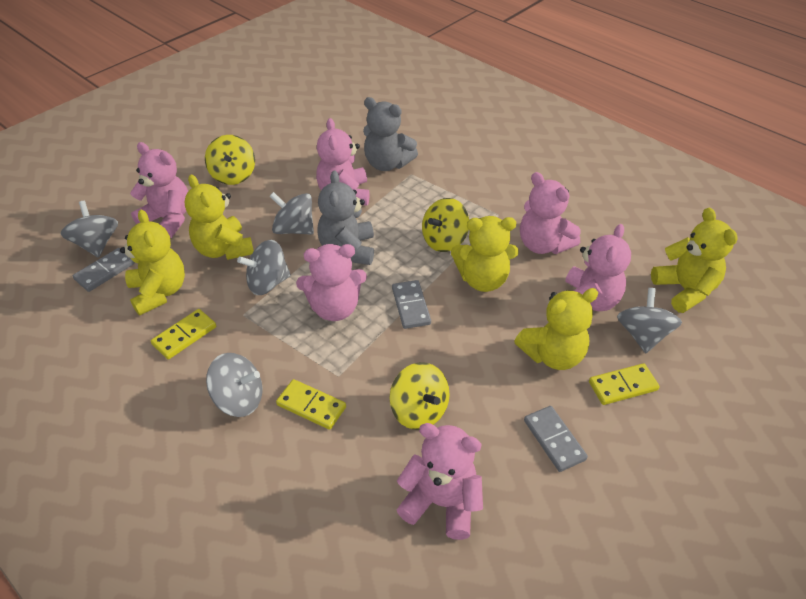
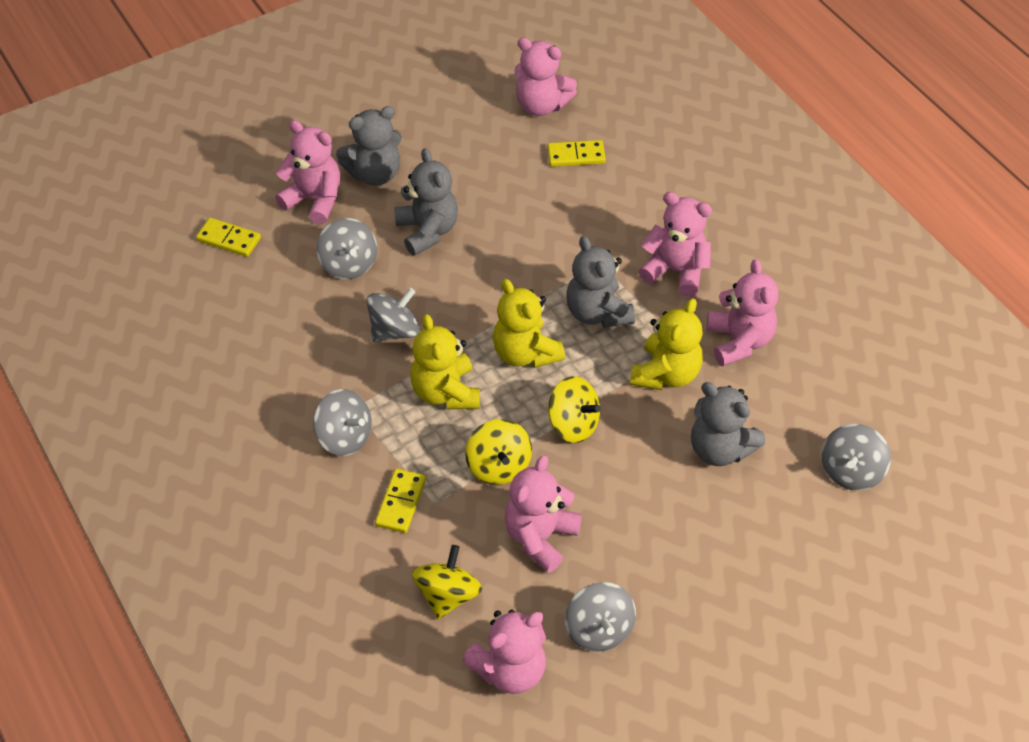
grey domino: 3 -> 0
grey teddy bear: 2 -> 4
yellow teddy bear: 5 -> 3

